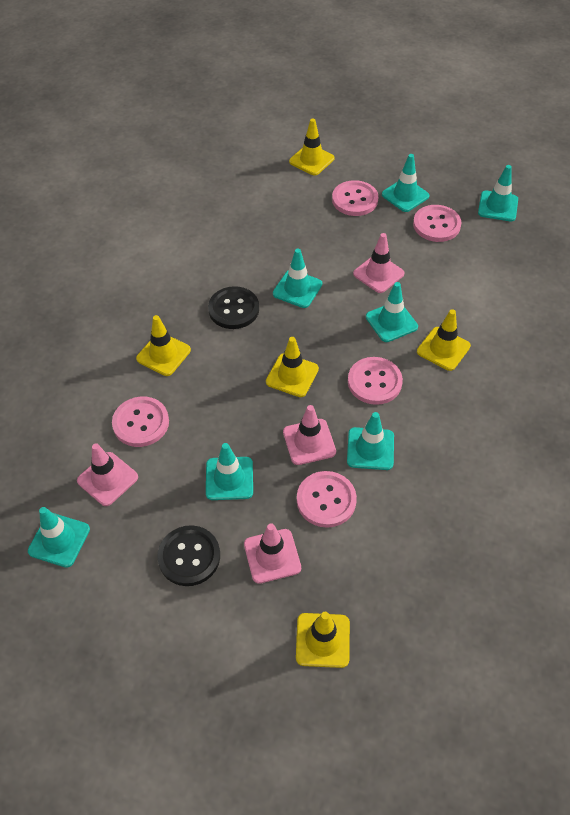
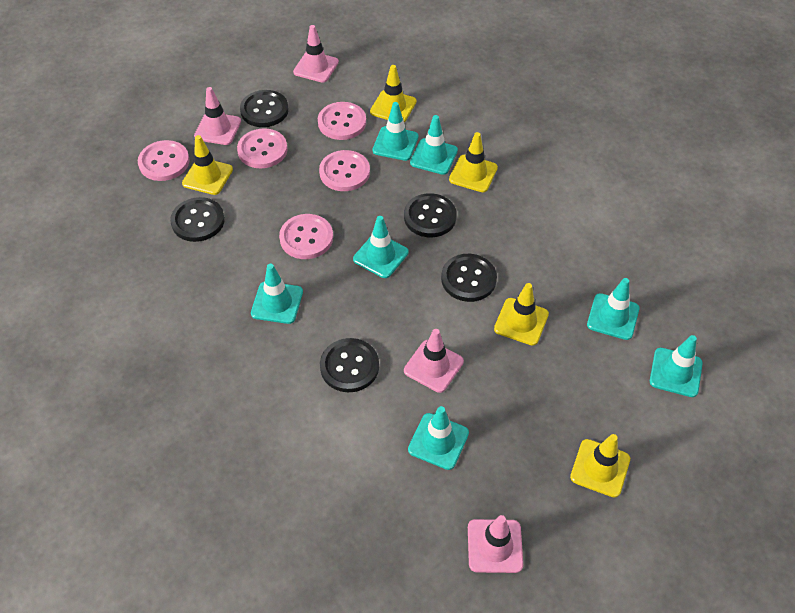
black button: 2 -> 5

